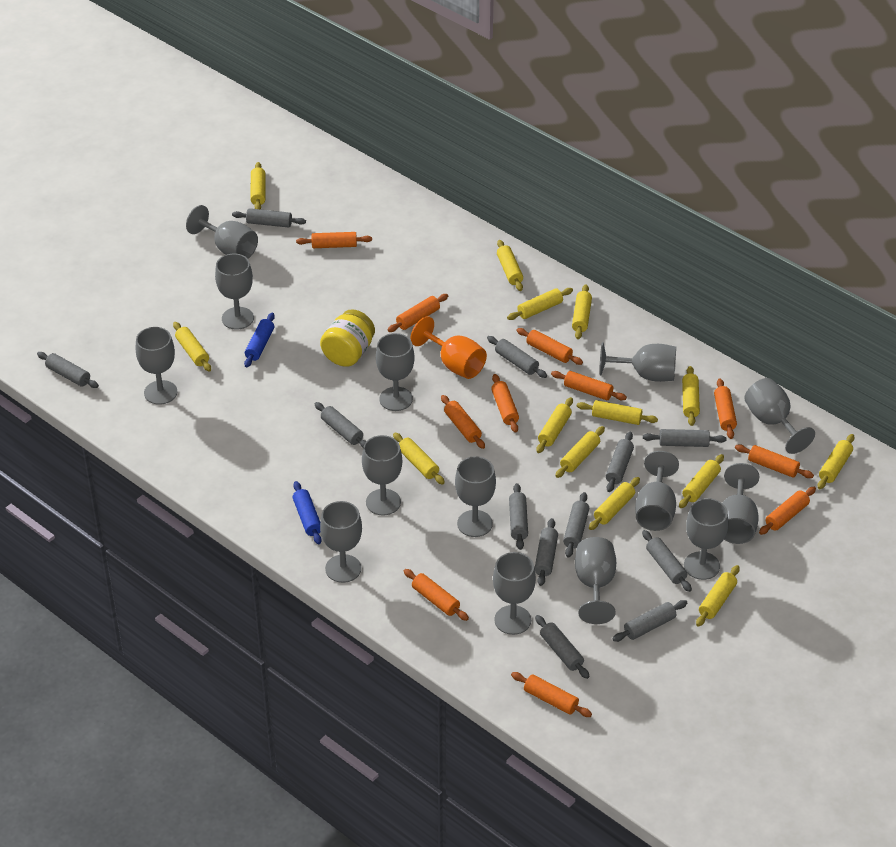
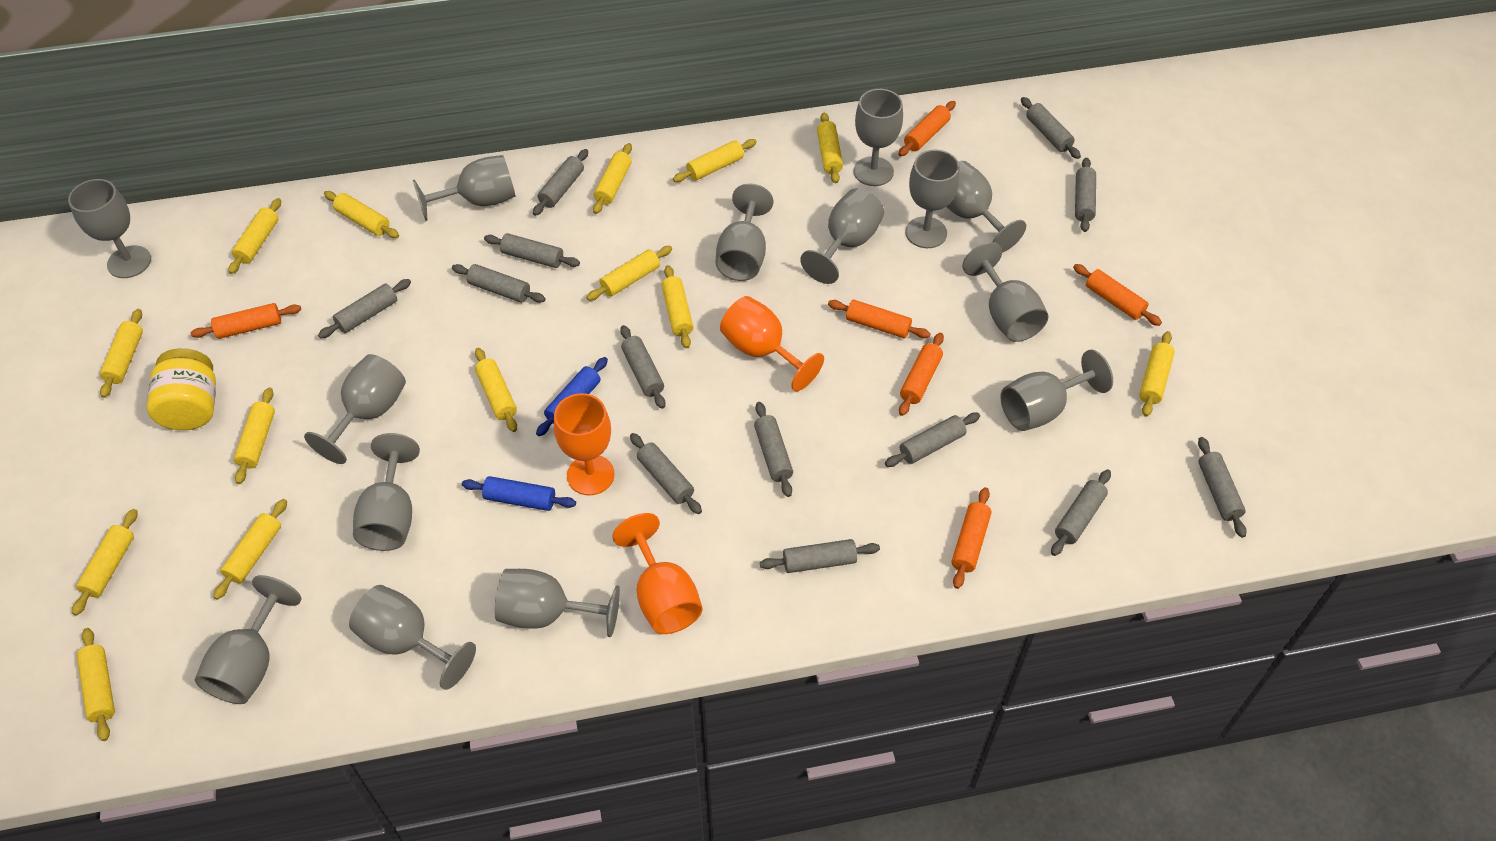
grey rolling pin: 12 -> 13
orange goblet: 1 -> 3
orange rolling pin: 11 -> 6

